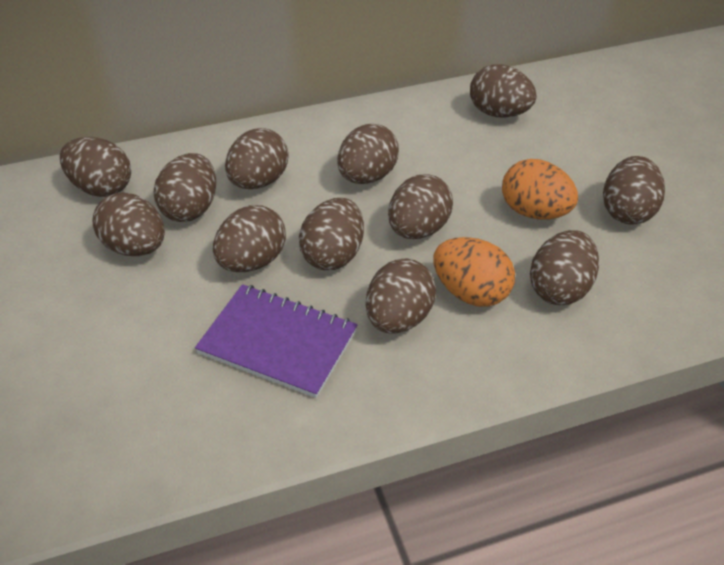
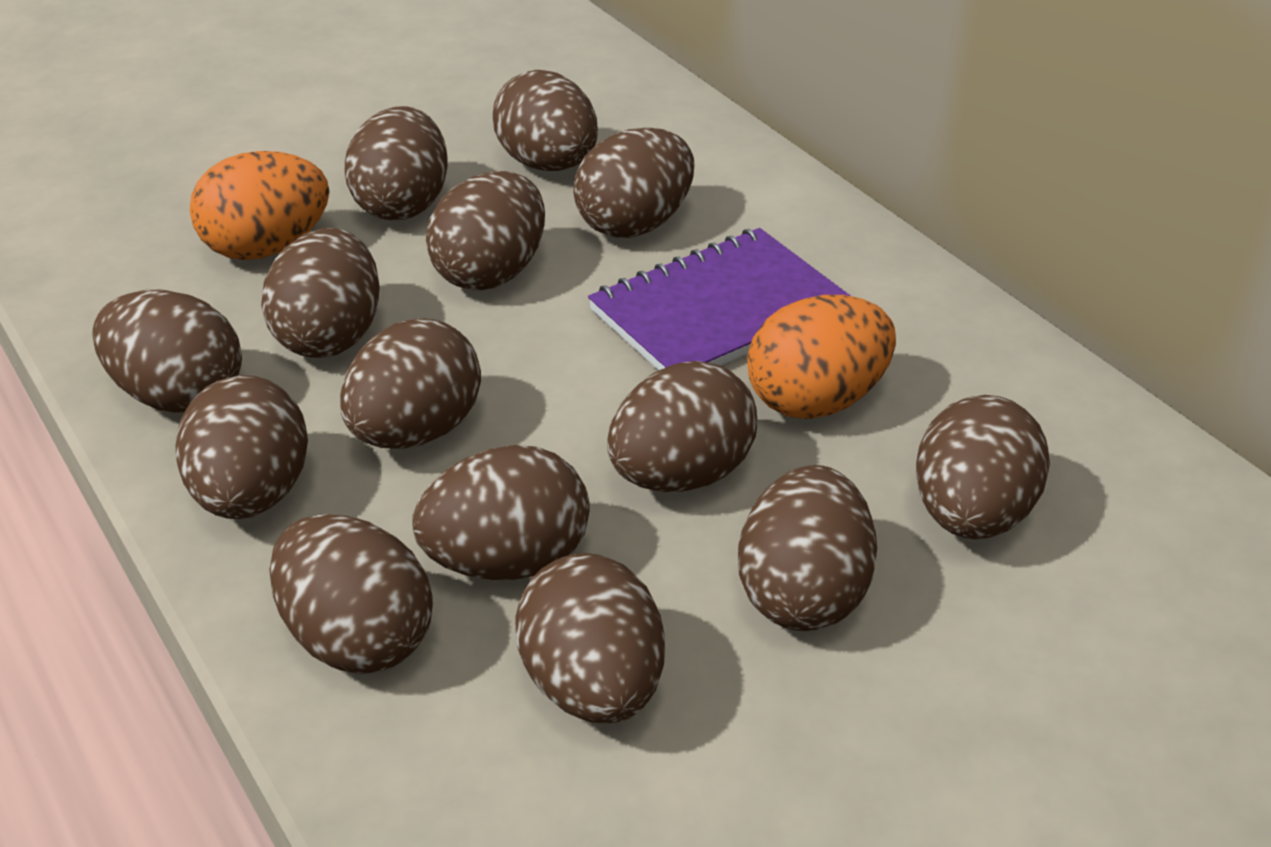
brown egg: 12 -> 14

